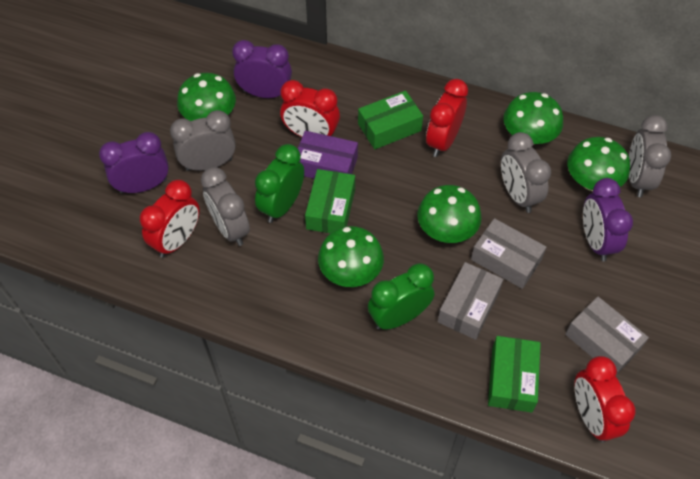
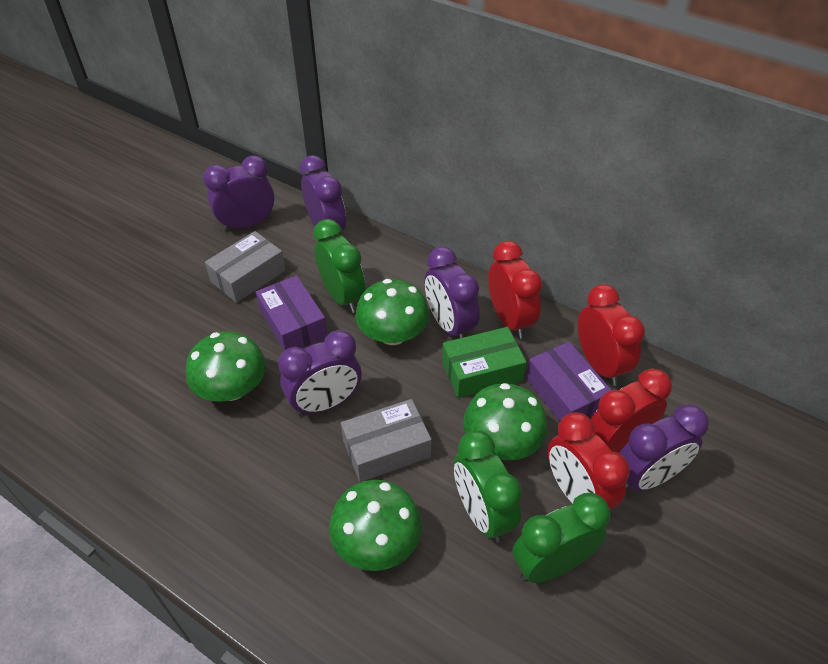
green box: 3 -> 1
green clock: 2 -> 3
green mushroom: 5 -> 4
grey box: 3 -> 2
grey clock: 4 -> 0
purple box: 1 -> 2
purple clock: 3 -> 5

